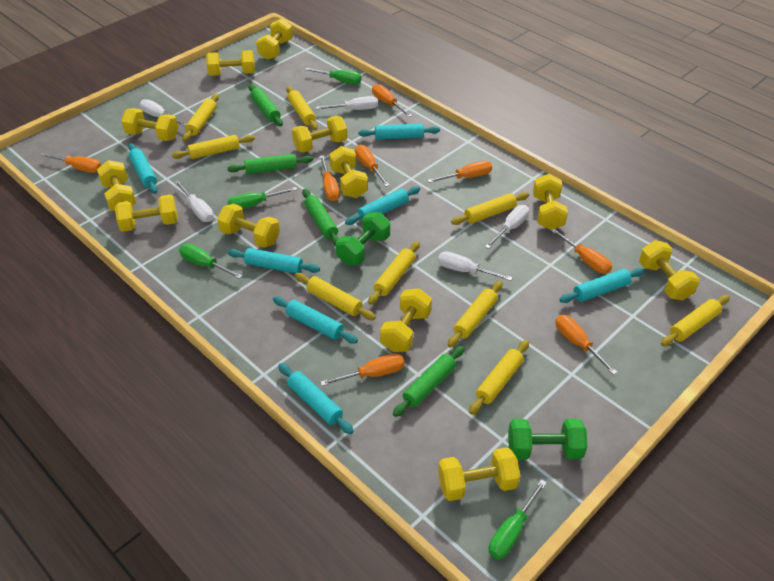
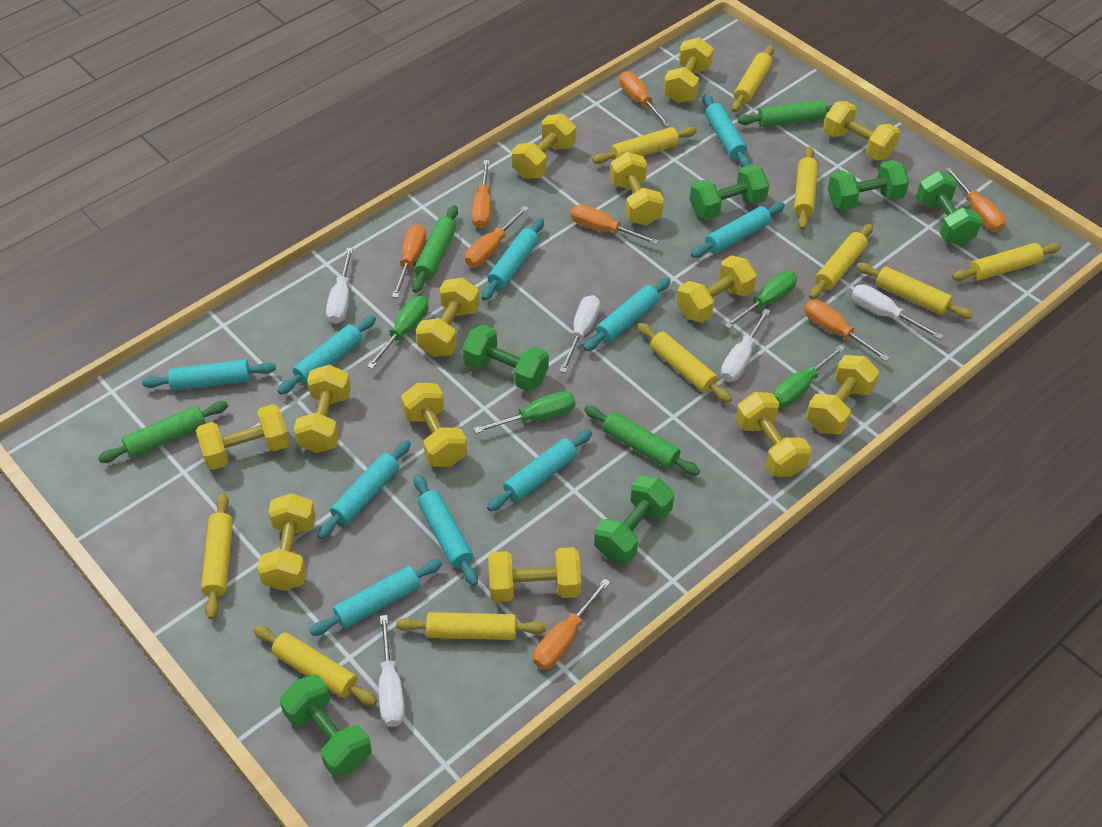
green dumbbell: 2 -> 6
turquoise rolling pin: 7 -> 10
yellow dumbbell: 12 -> 13
yellow rolling pin: 9 -> 10

